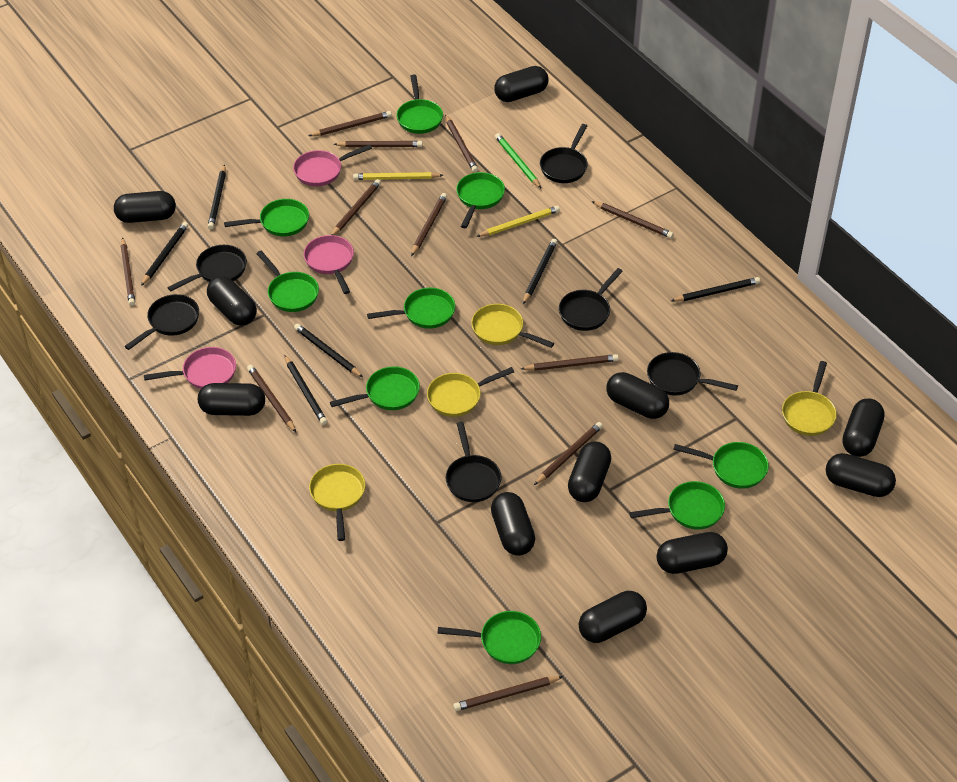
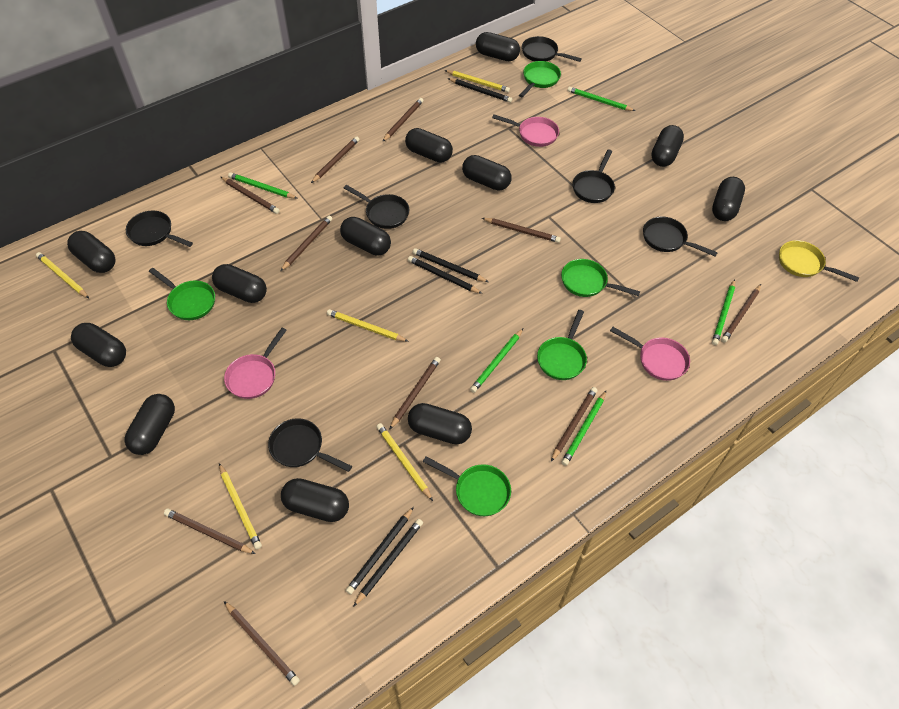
black capsule: 11 -> 12
black pencil: 6 -> 5
brown pencil: 11 -> 10
green pan: 9 -> 5
green pencil: 1 -> 5
yellow pan: 4 -> 1
yellow pencil: 2 -> 5

